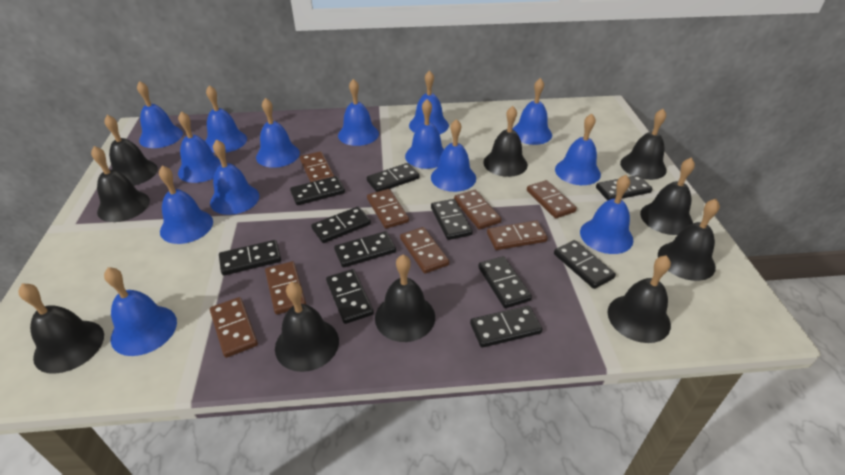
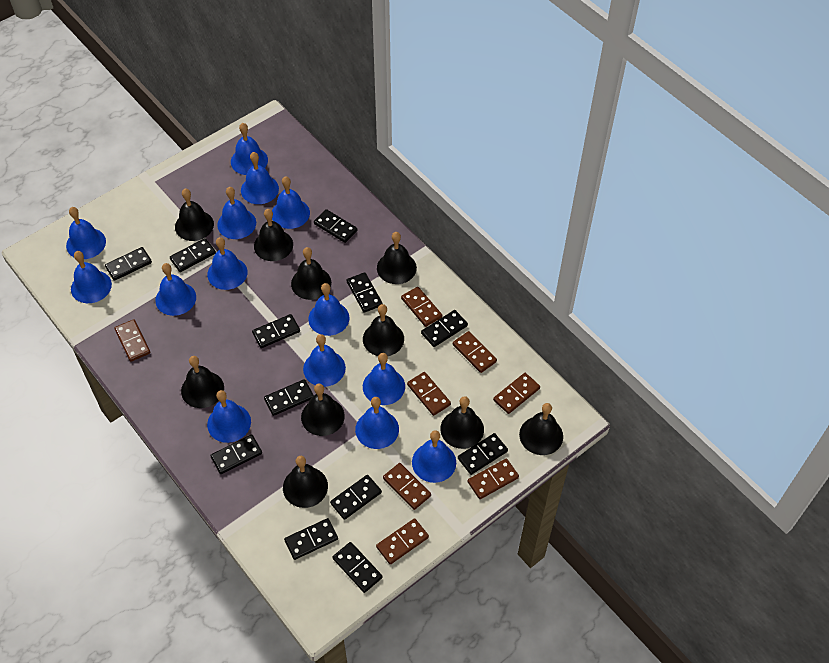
black domino: 11 -> 12

